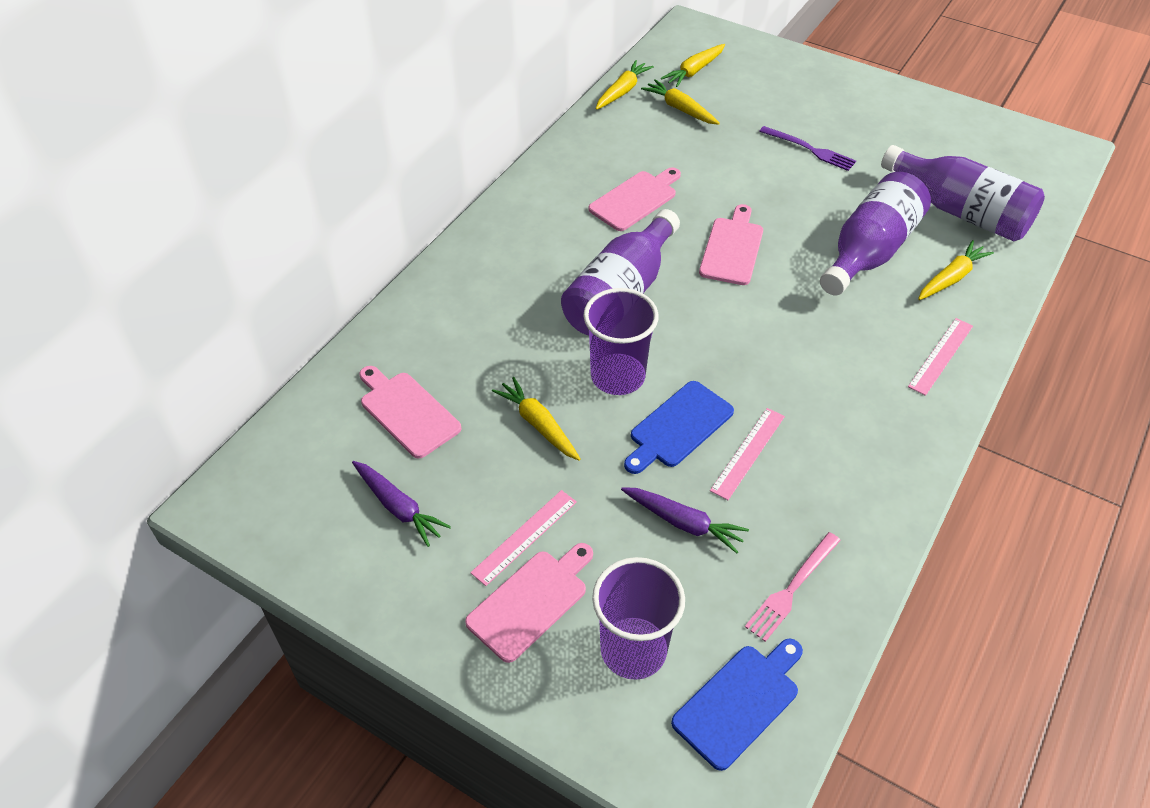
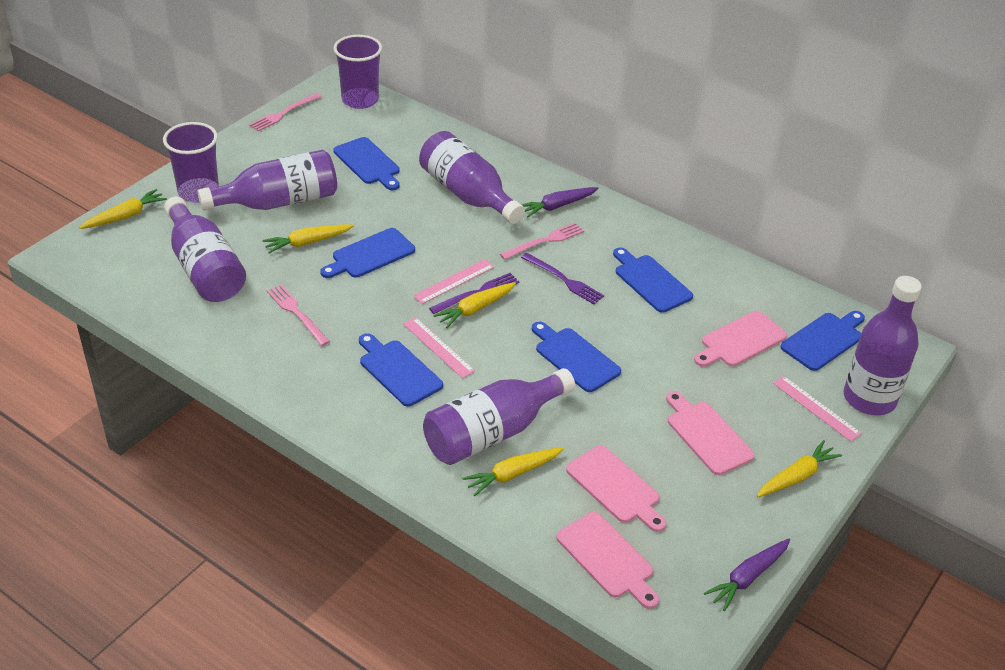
blue cutting board: 2 -> 6
pink fork: 1 -> 3
purple bottle: 3 -> 5
purple fork: 1 -> 2

